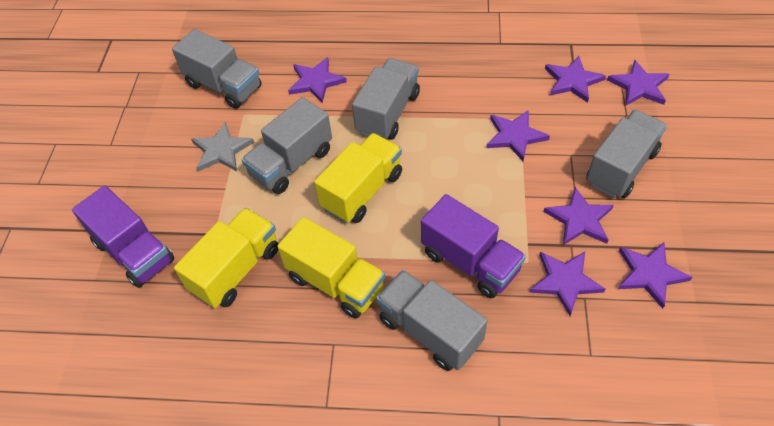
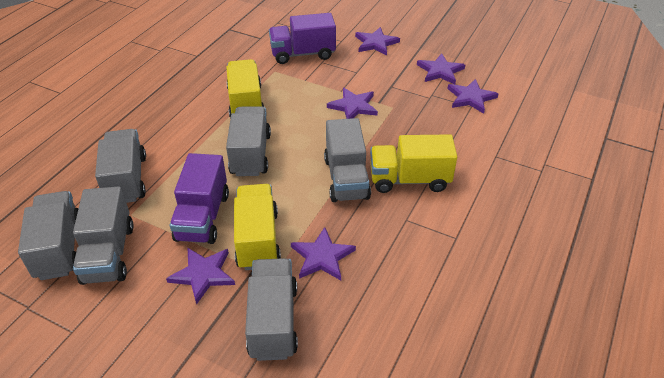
grey star: 1 -> 0
grey truck: 5 -> 6
purple star: 7 -> 6

